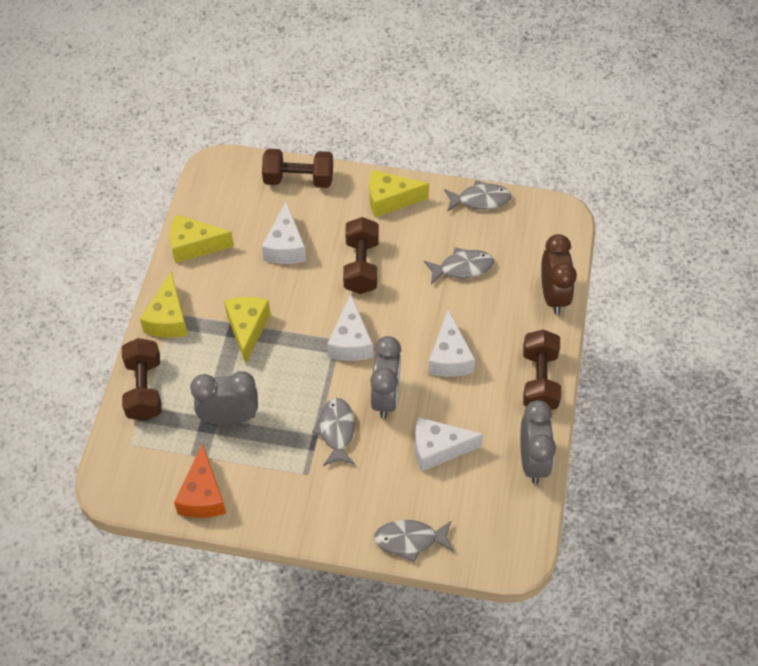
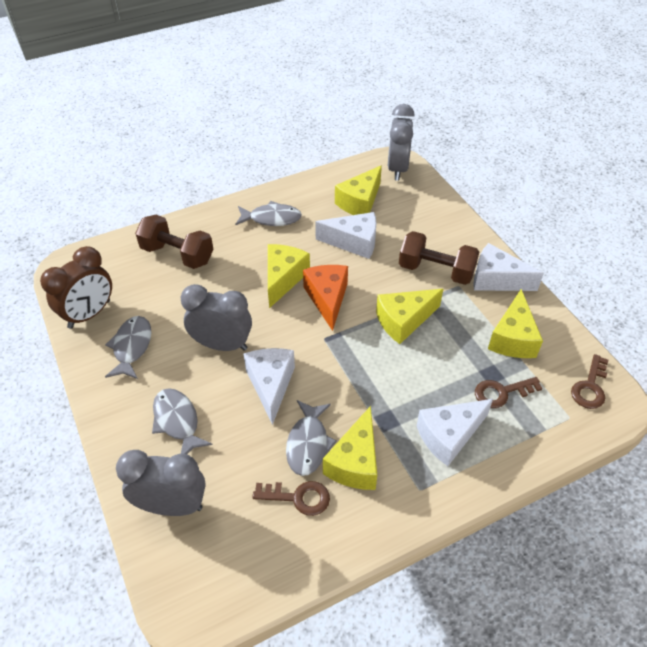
brown dumbbell: 4 -> 2
brown key: 0 -> 3
yellow cheese: 4 -> 5

